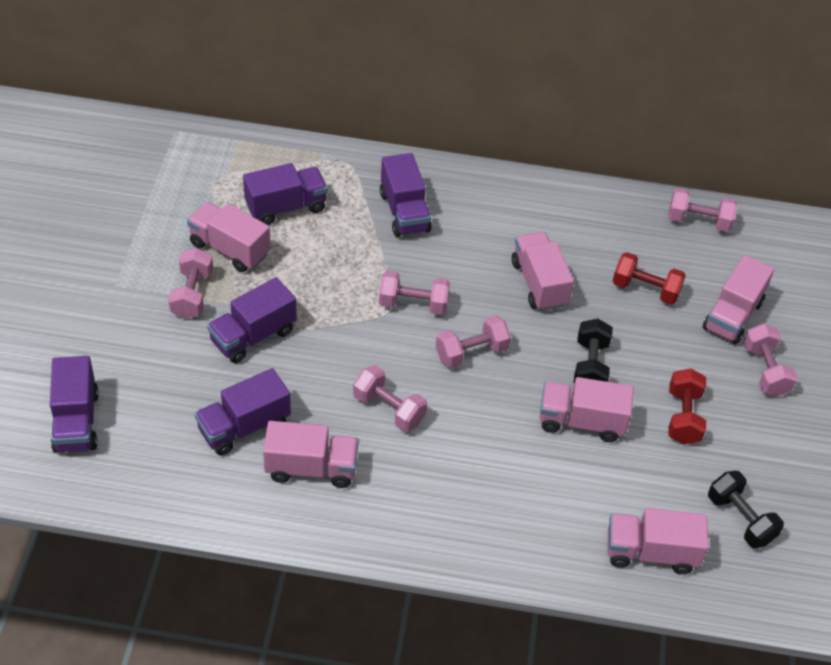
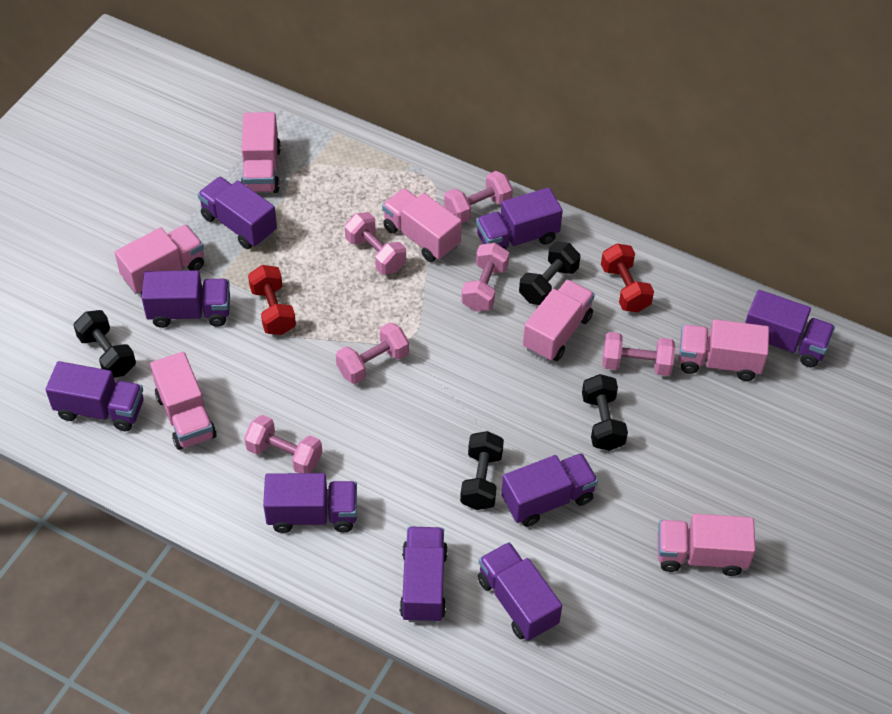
black dumbbell: 2 -> 4
pink truck: 6 -> 7
purple truck: 5 -> 9

